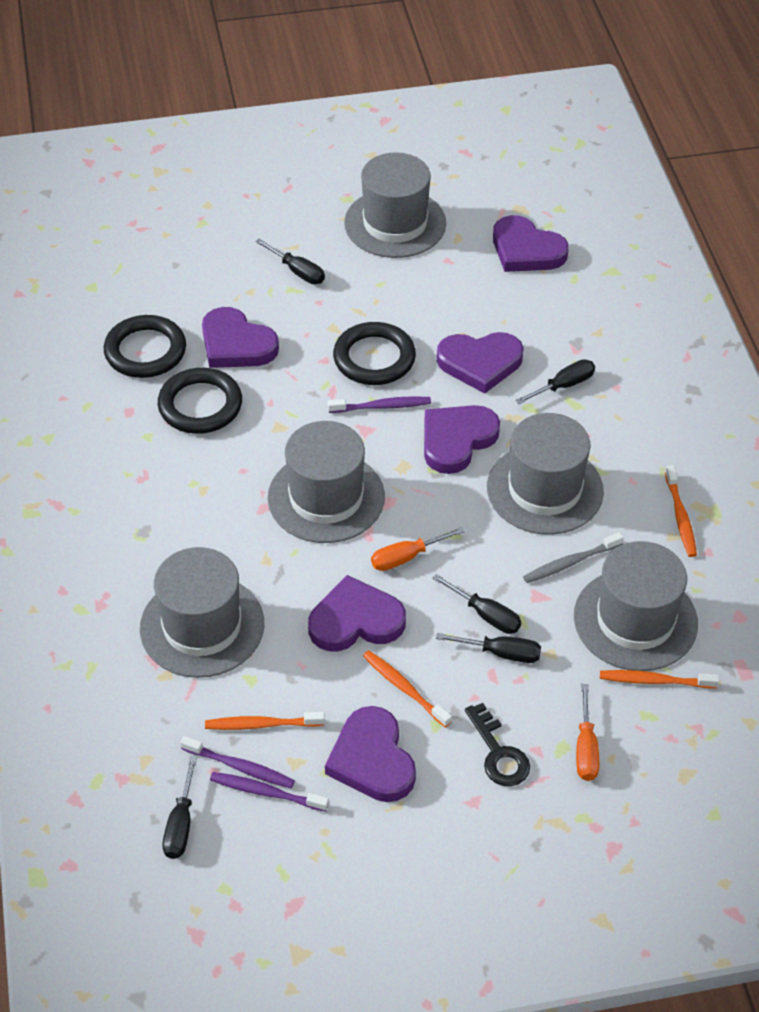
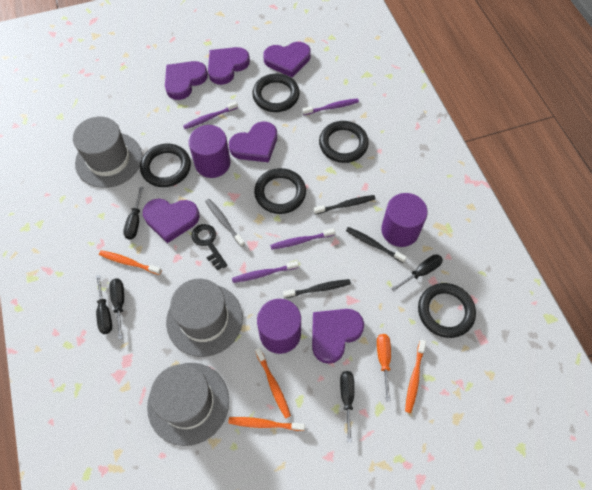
black ring: 3 -> 5
black toothbrush: 0 -> 3
grey hat: 5 -> 3
orange screwdriver: 2 -> 1
purple cylinder: 0 -> 3
purple toothbrush: 3 -> 4

